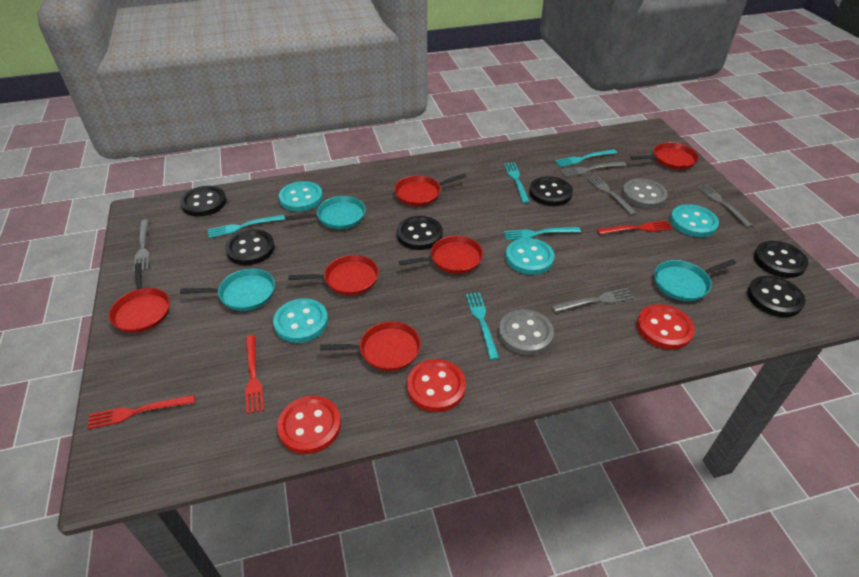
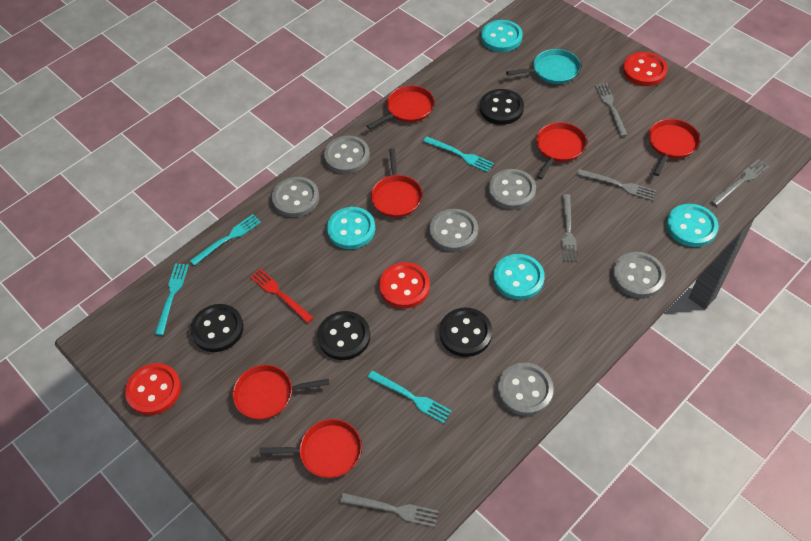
black button: 6 -> 4
grey button: 2 -> 6
red fork: 3 -> 1
turquoise fork: 5 -> 4
turquoise pan: 3 -> 1

